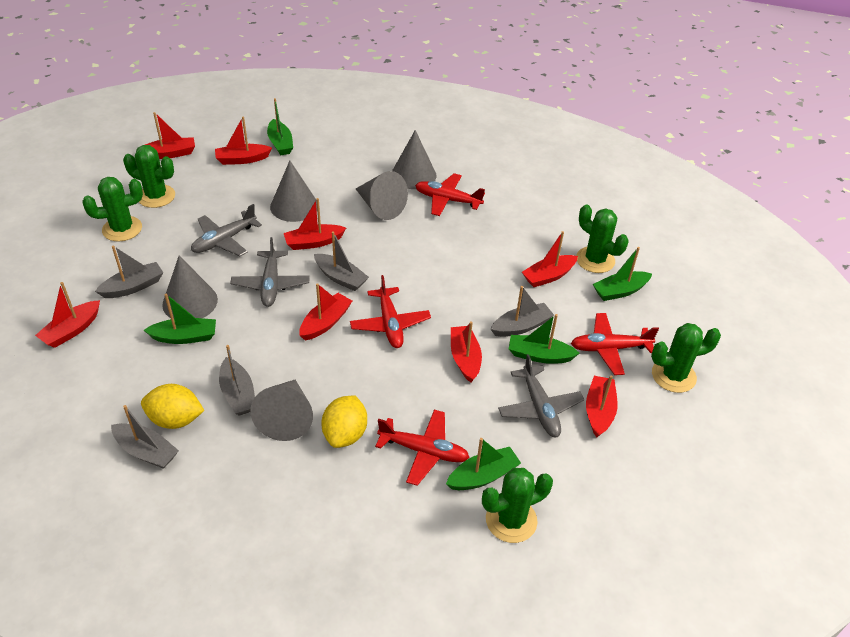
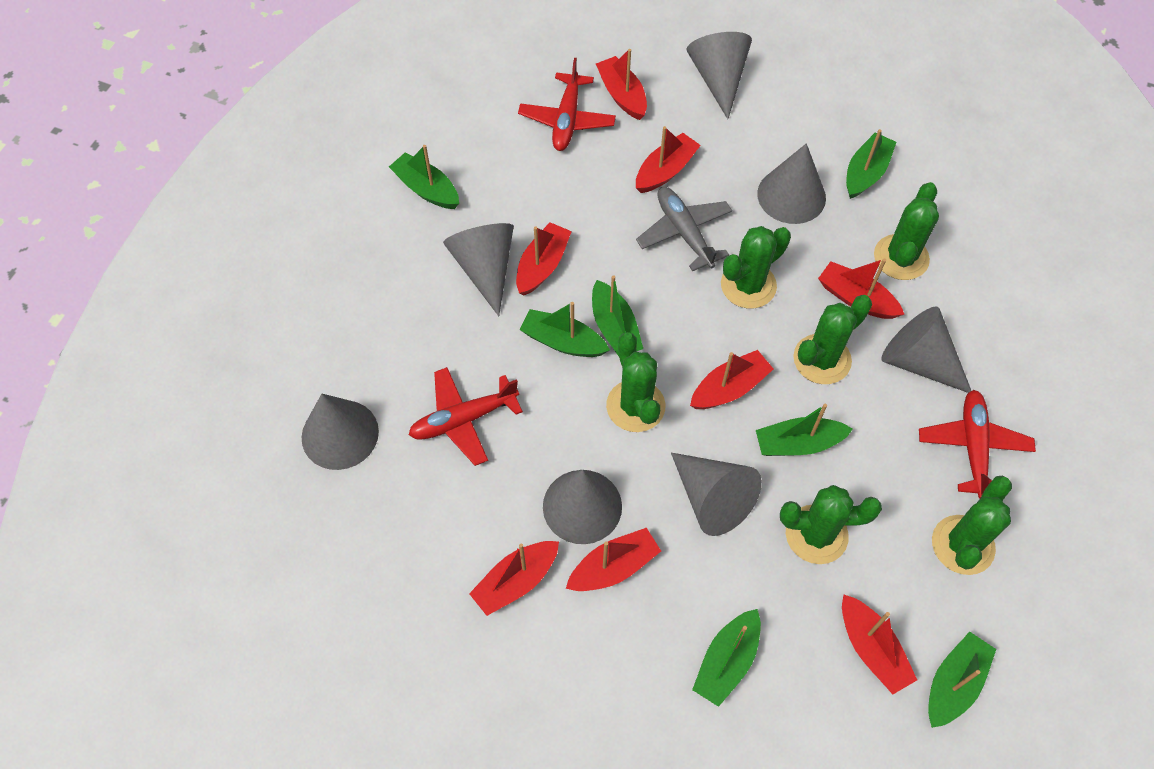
green boat: 5 -> 7
green cactus: 5 -> 6
grey boat: 5 -> 0
grey cone: 5 -> 7
grey plane: 3 -> 1
red plane: 4 -> 3
yellow lemon: 2 -> 0

